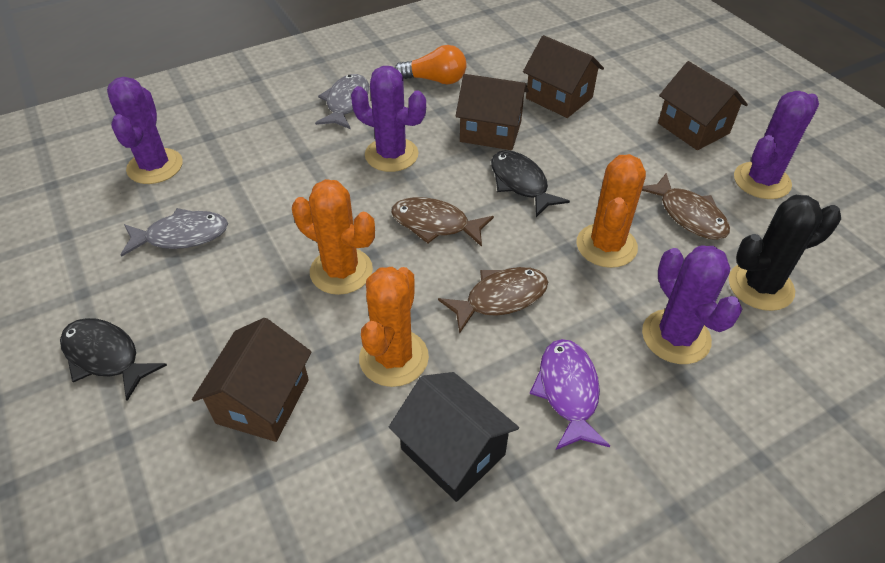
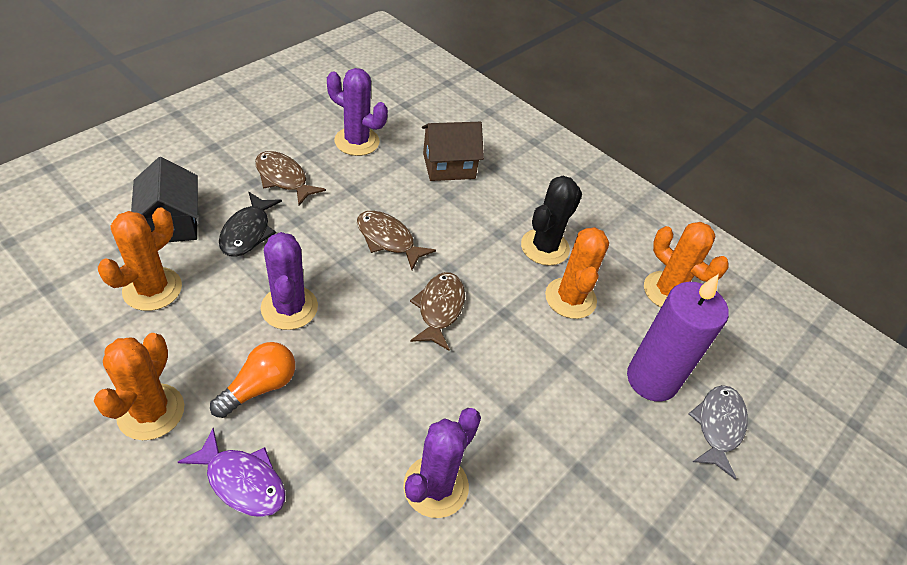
black fish: 2 -> 1
brown house: 4 -> 1
grey fish: 2 -> 1
orange cactus: 3 -> 4
purple cactus: 4 -> 3
purple candle: 0 -> 1

